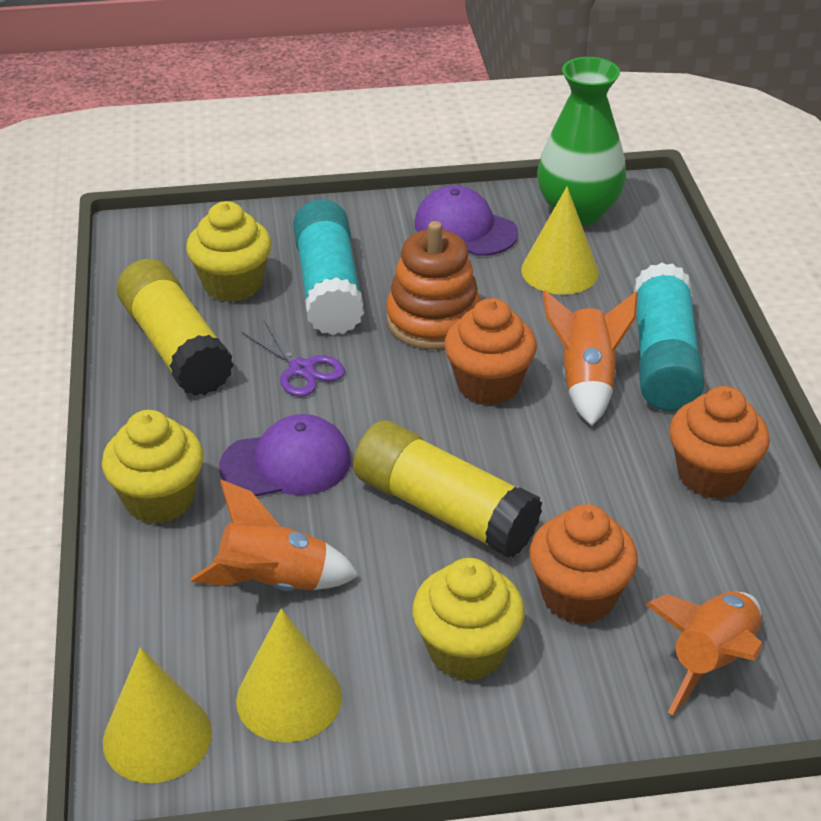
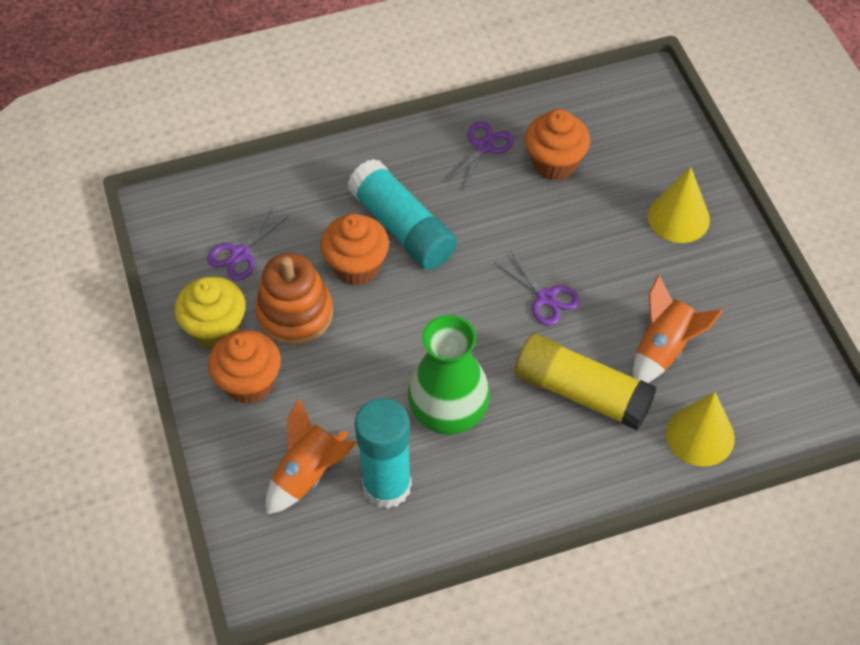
orange rocket: 3 -> 2
purple cap: 2 -> 0
purple scissors: 1 -> 3
yellow cone: 3 -> 2
yellow cupcake: 3 -> 1
yellow glue stick: 2 -> 1

